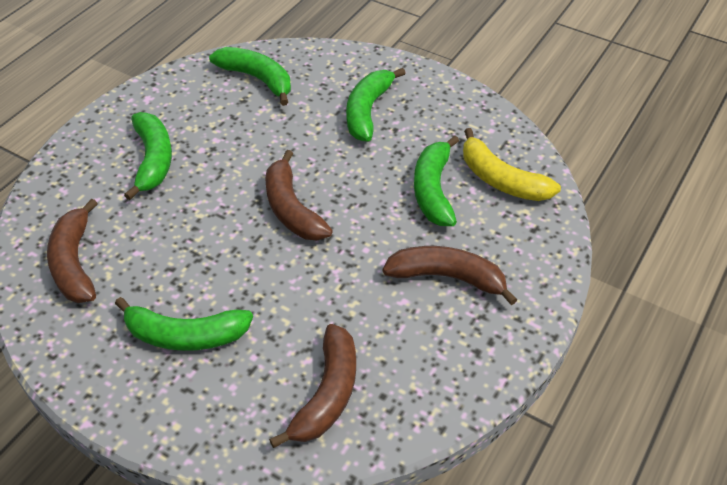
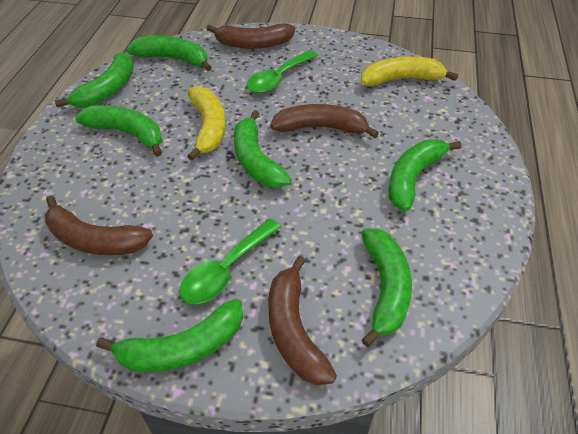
green banana: 5 -> 7
green spoon: 0 -> 2
yellow banana: 1 -> 2

